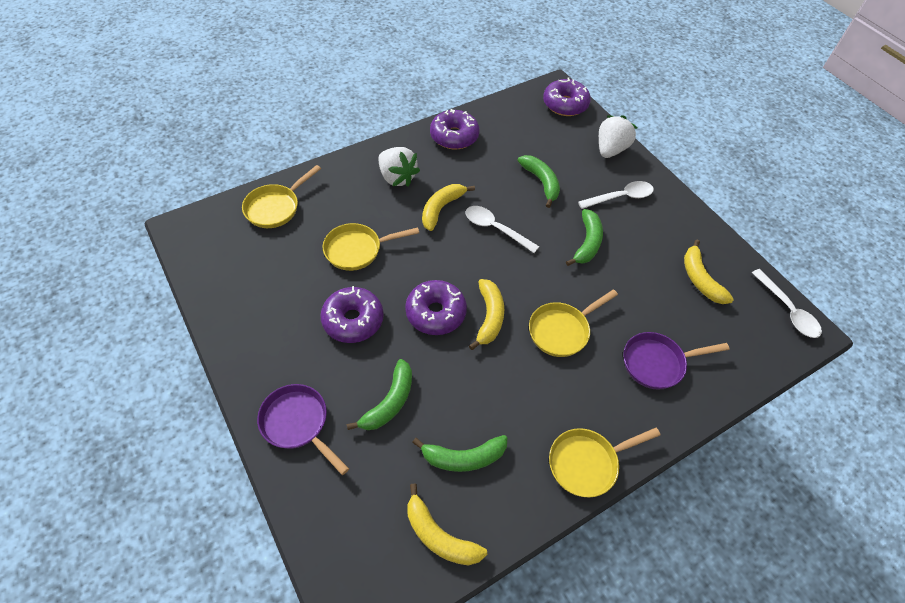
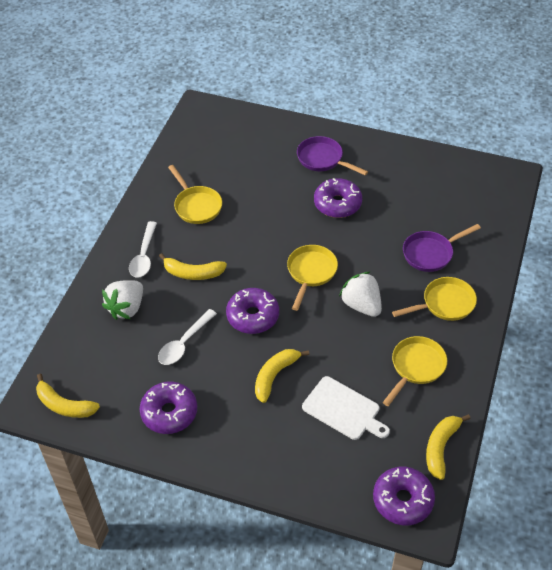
green banana: 4 -> 0
white cutting board: 0 -> 1
white spoon: 3 -> 2

